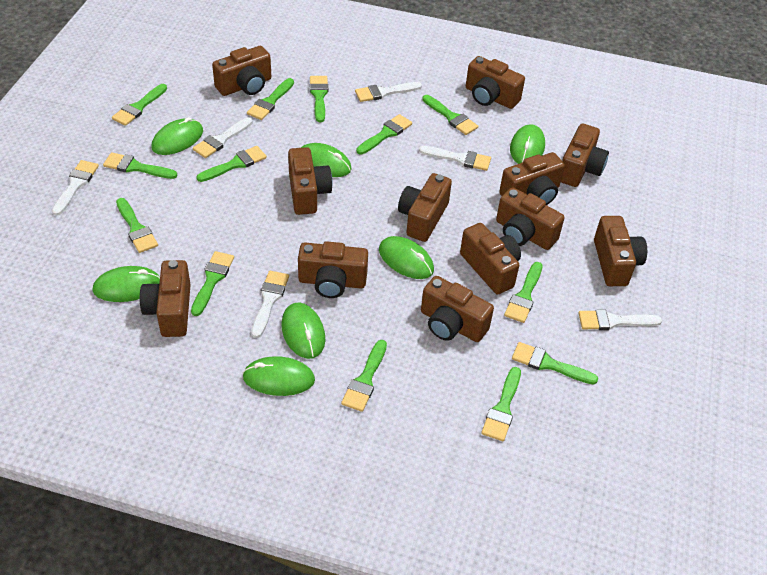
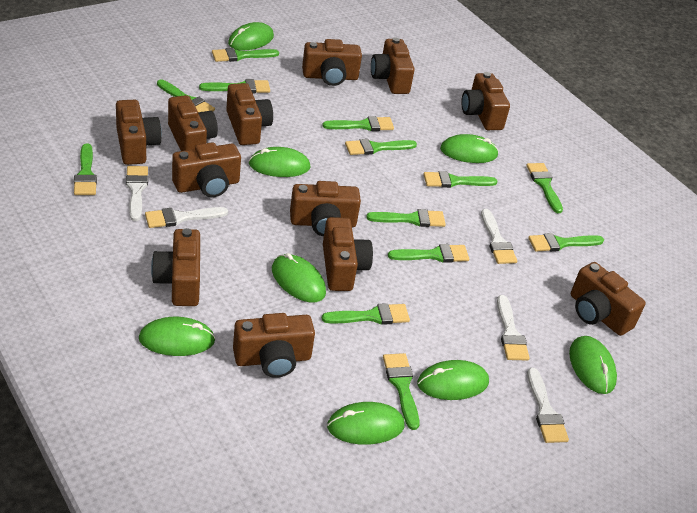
green mouse: 7 -> 8
white brush: 6 -> 5

